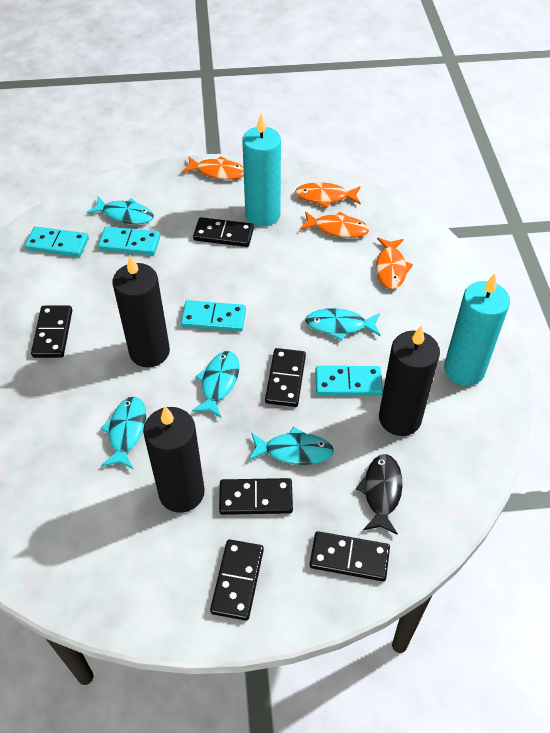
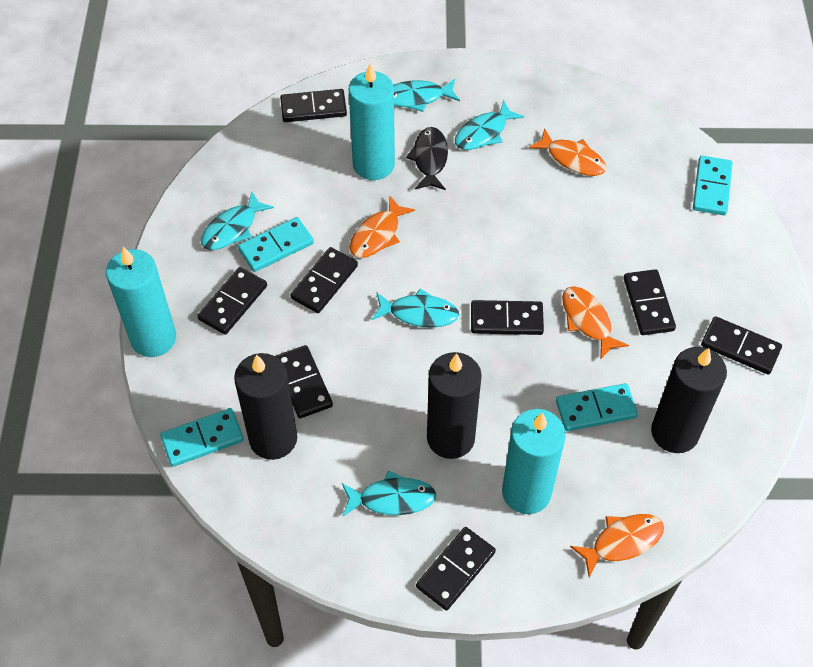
black domino: 6 -> 8
turquoise candle: 2 -> 3

